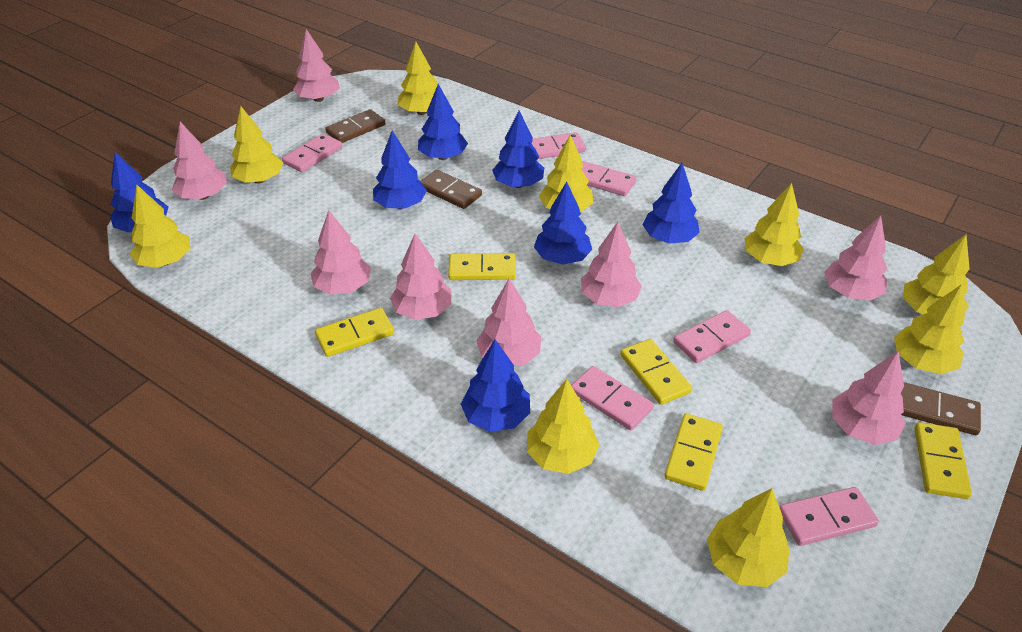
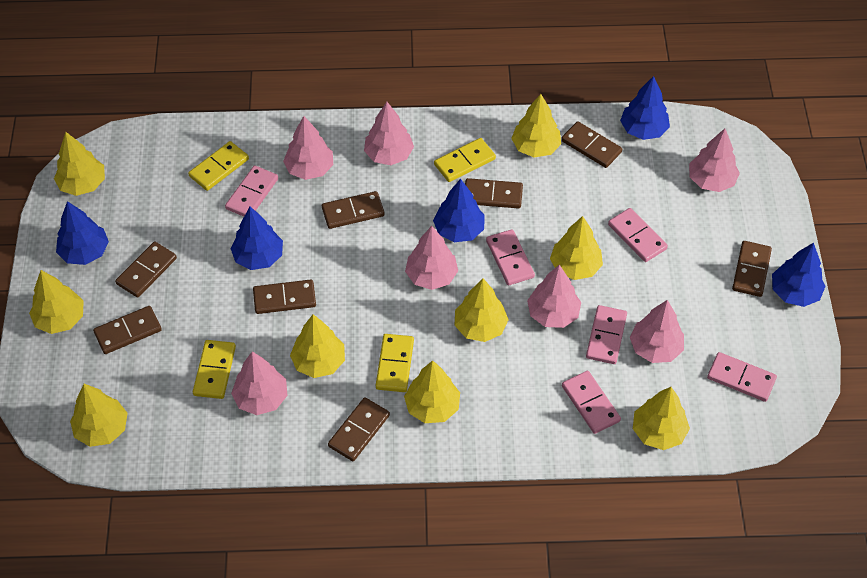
blue tree: 7 -> 5
brown domino: 3 -> 8
pink tree: 8 -> 7
yellow domino: 5 -> 4

